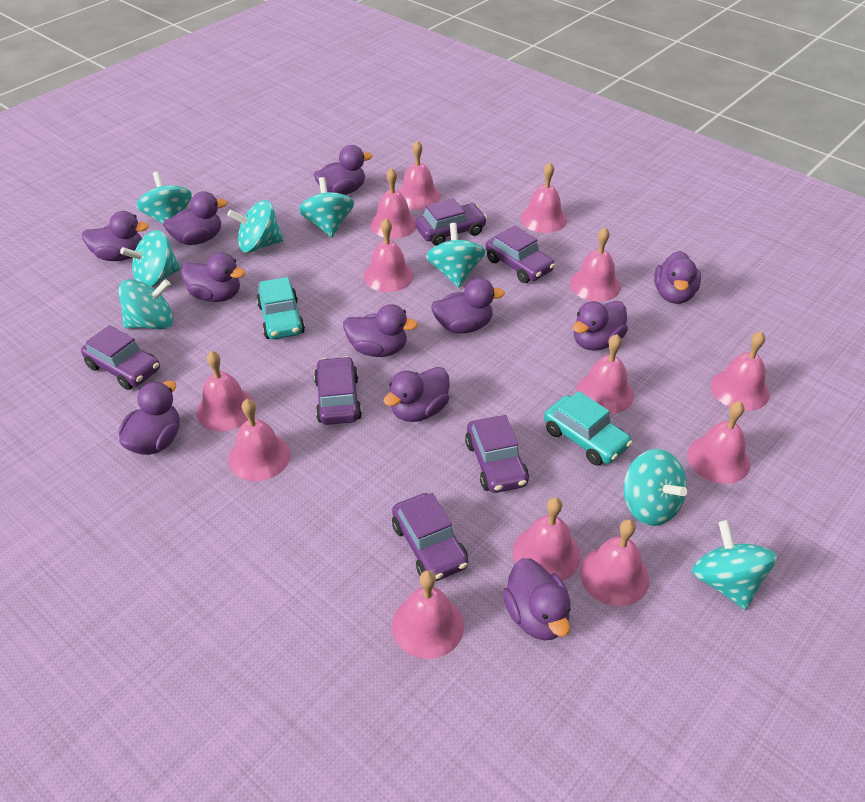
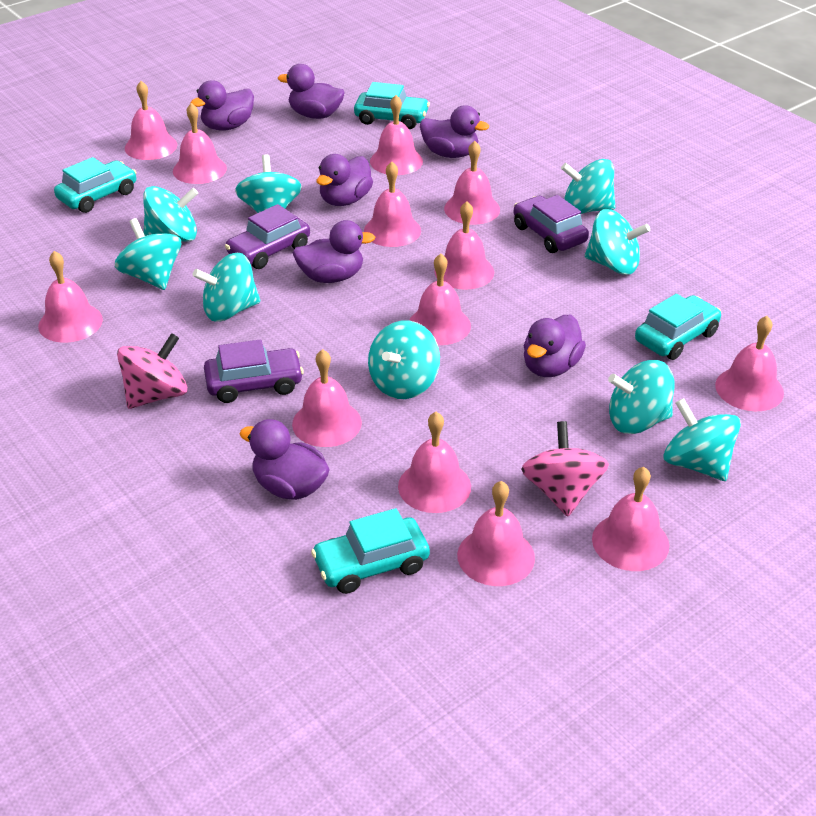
pink spinning top: 0 -> 2
purple car: 6 -> 3
purple duck: 11 -> 7
turquoise car: 2 -> 4
turquoise spinning top: 8 -> 9

